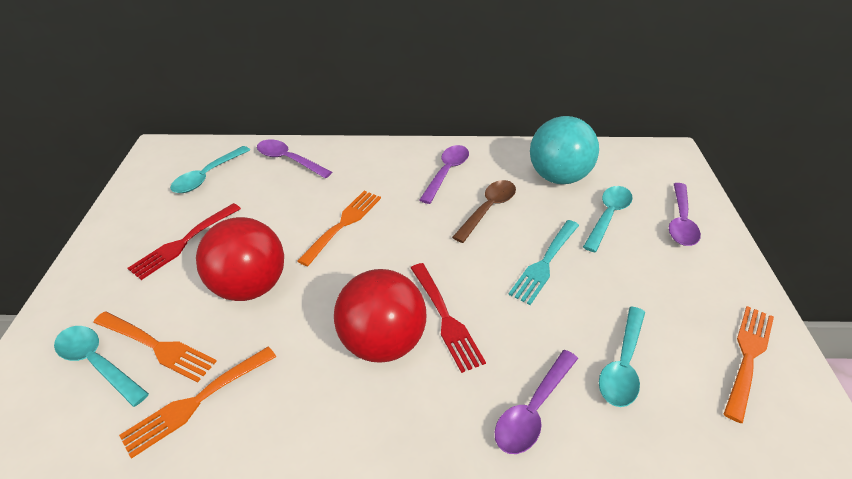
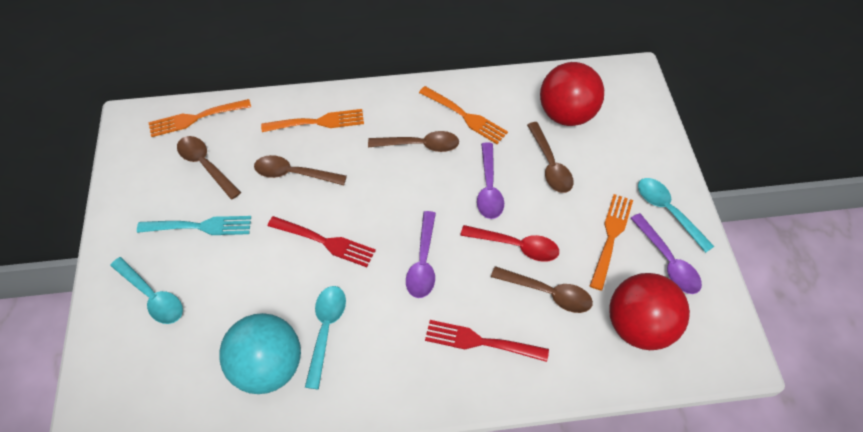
brown spoon: 1 -> 5
purple spoon: 4 -> 3
red spoon: 0 -> 1
turquoise spoon: 4 -> 3

